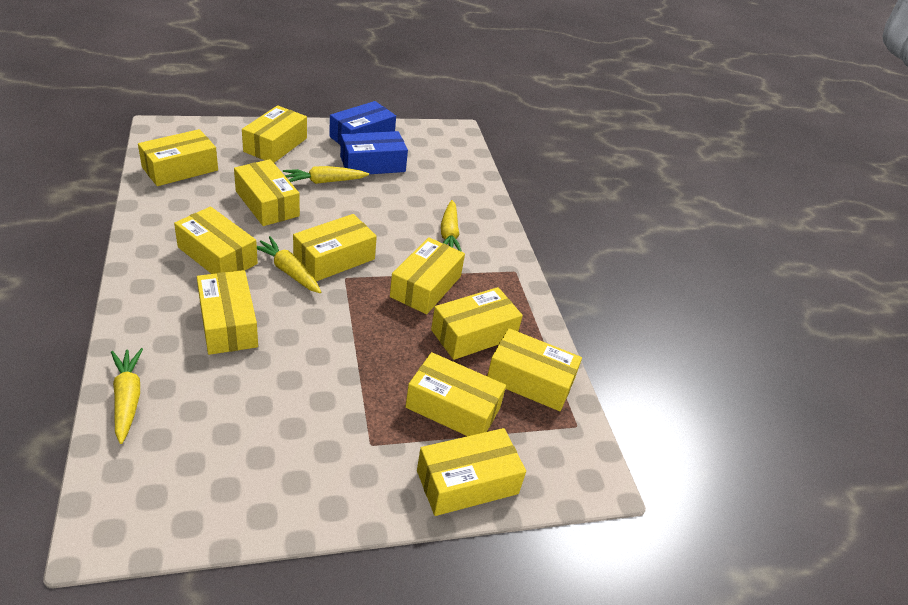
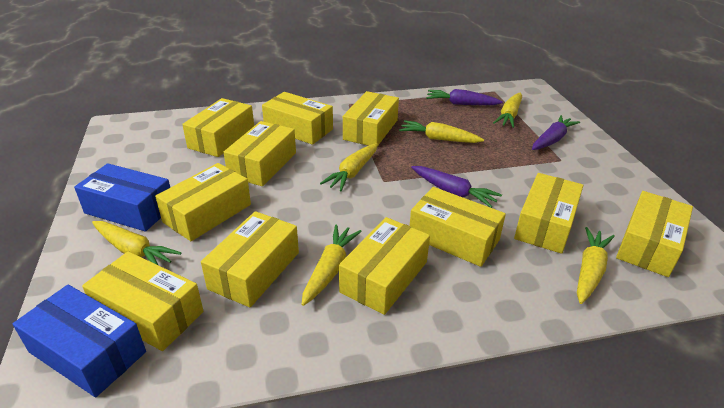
purple carrot: 0 -> 3
yellow carrot: 4 -> 6

